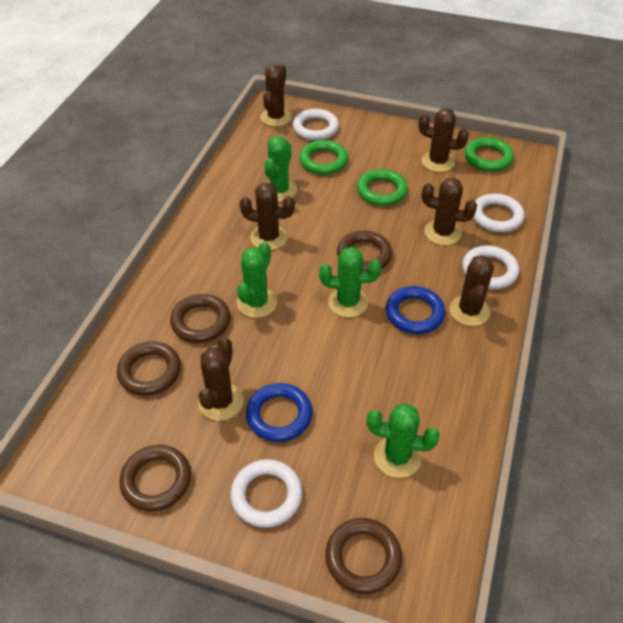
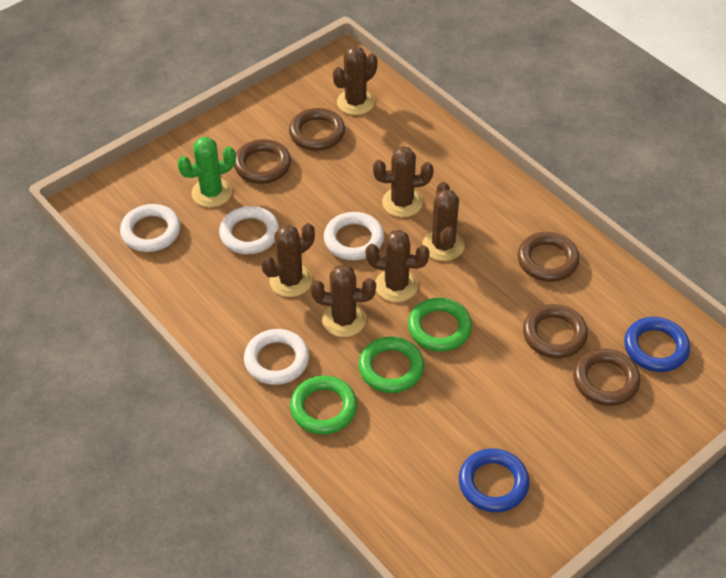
green cactus: 4 -> 1

